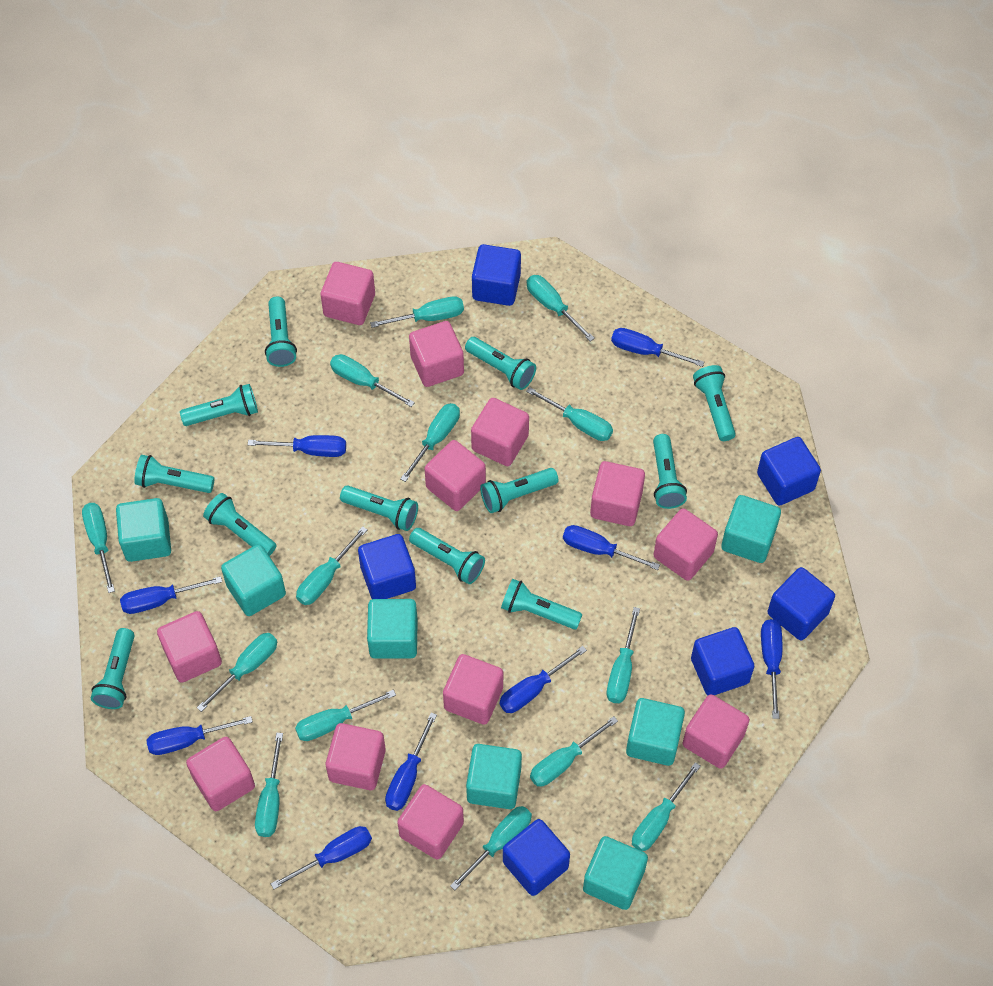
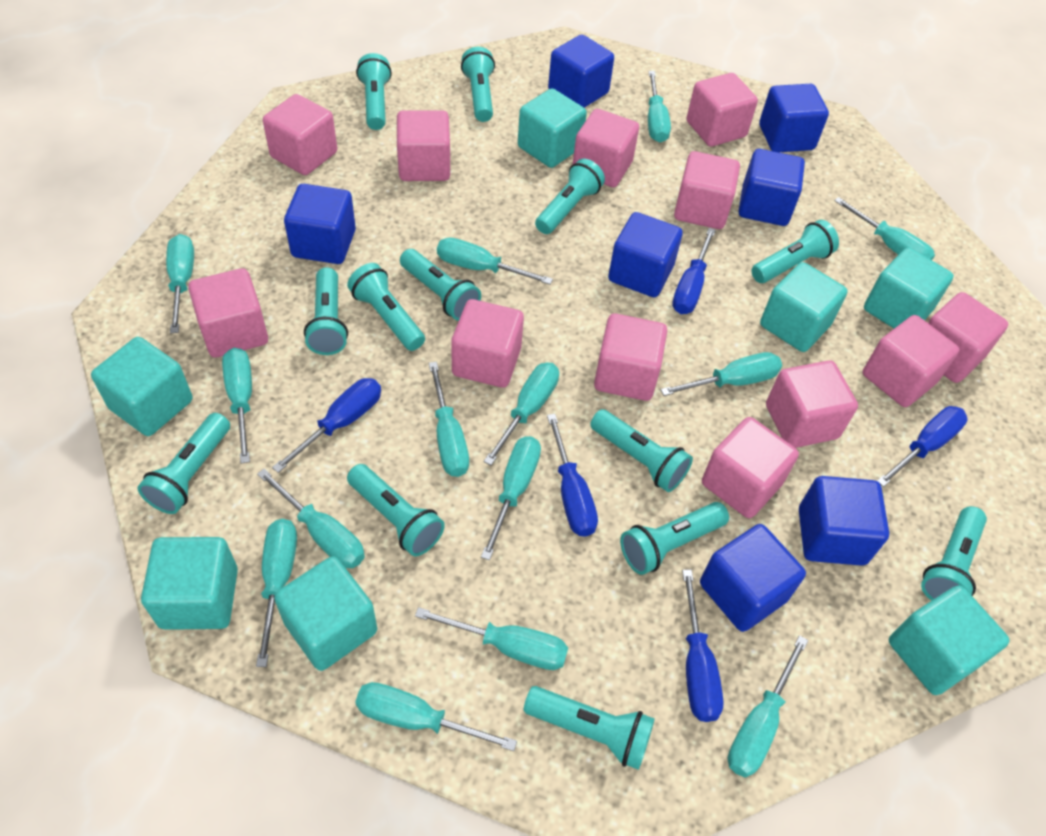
blue cube: 6 -> 7
blue screwdriver: 9 -> 5
turquoise flashlight: 12 -> 13

